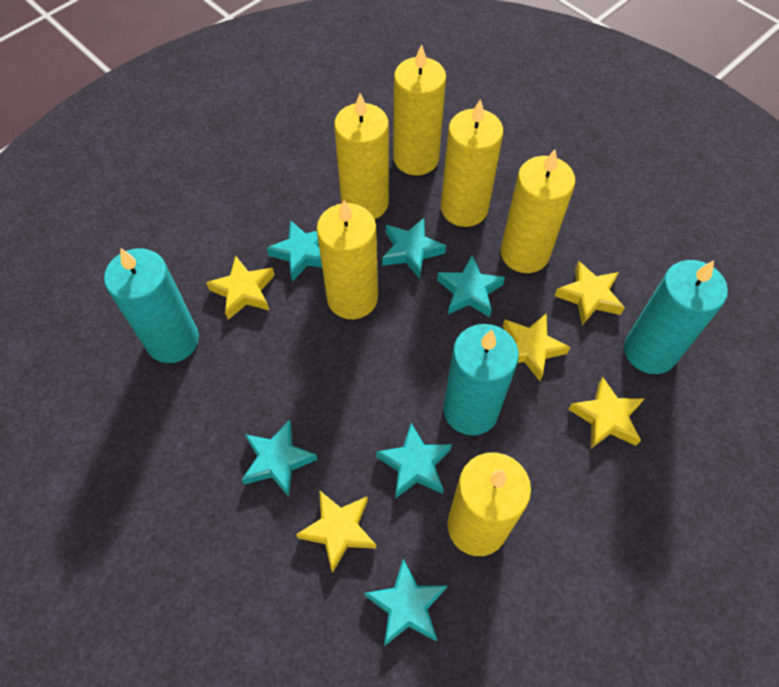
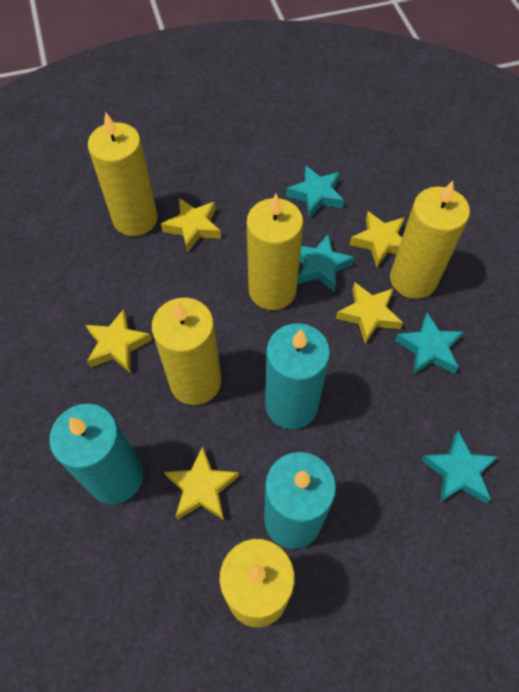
turquoise star: 6 -> 4
yellow candle: 6 -> 5

